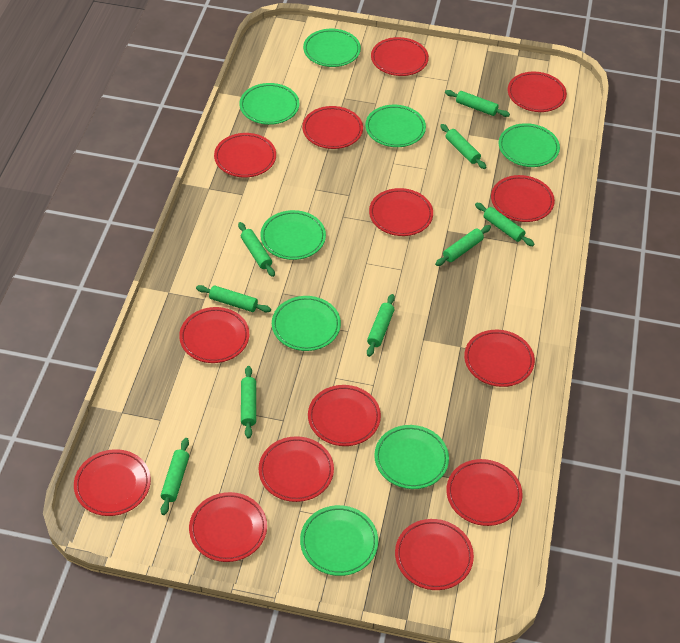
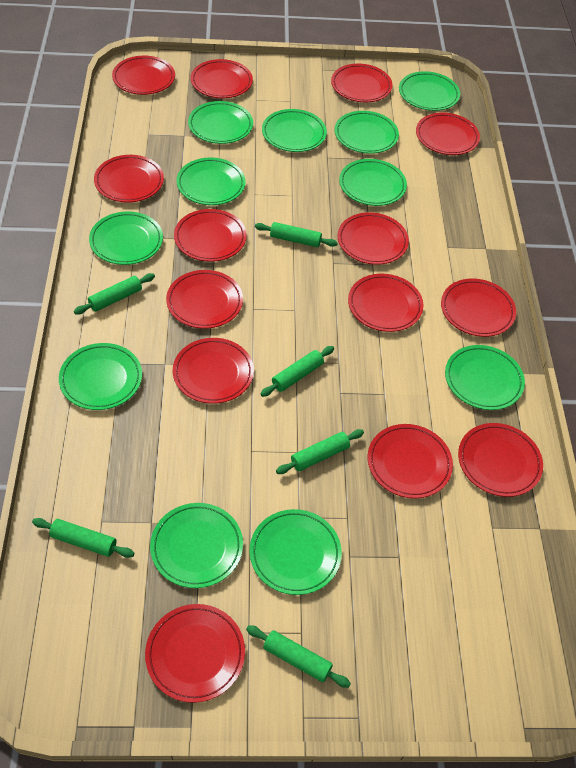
green plate: 8 -> 11
green rolling pin: 9 -> 6

